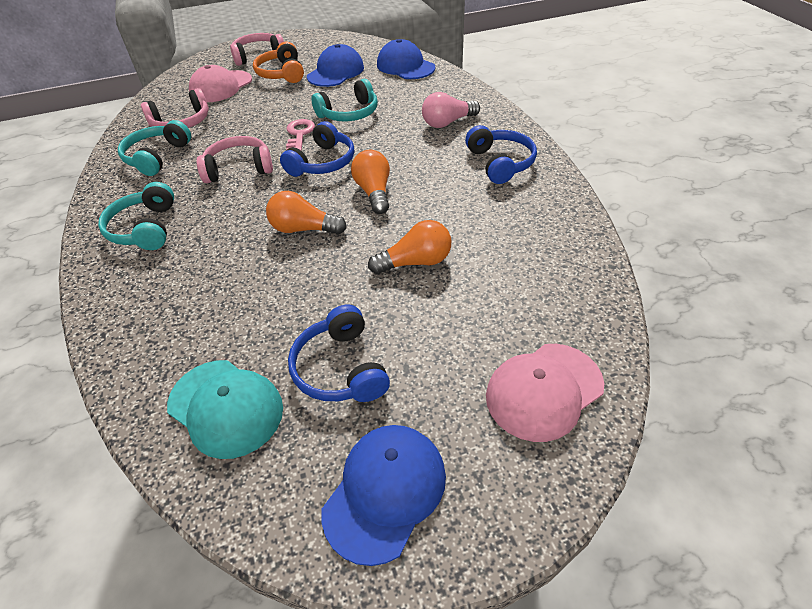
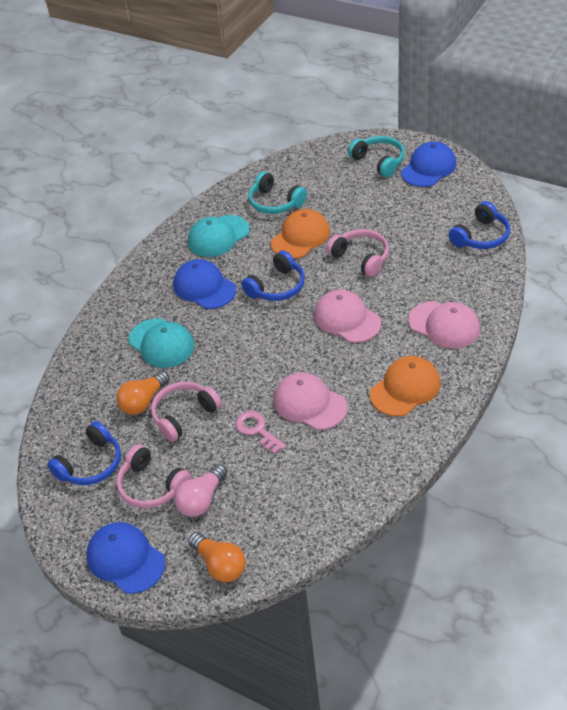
orange cap: 0 -> 2
orange headphones: 1 -> 0
orange light bulb: 3 -> 2
pink cap: 2 -> 3
turquoise cap: 1 -> 2
turquoise headphones: 3 -> 2

